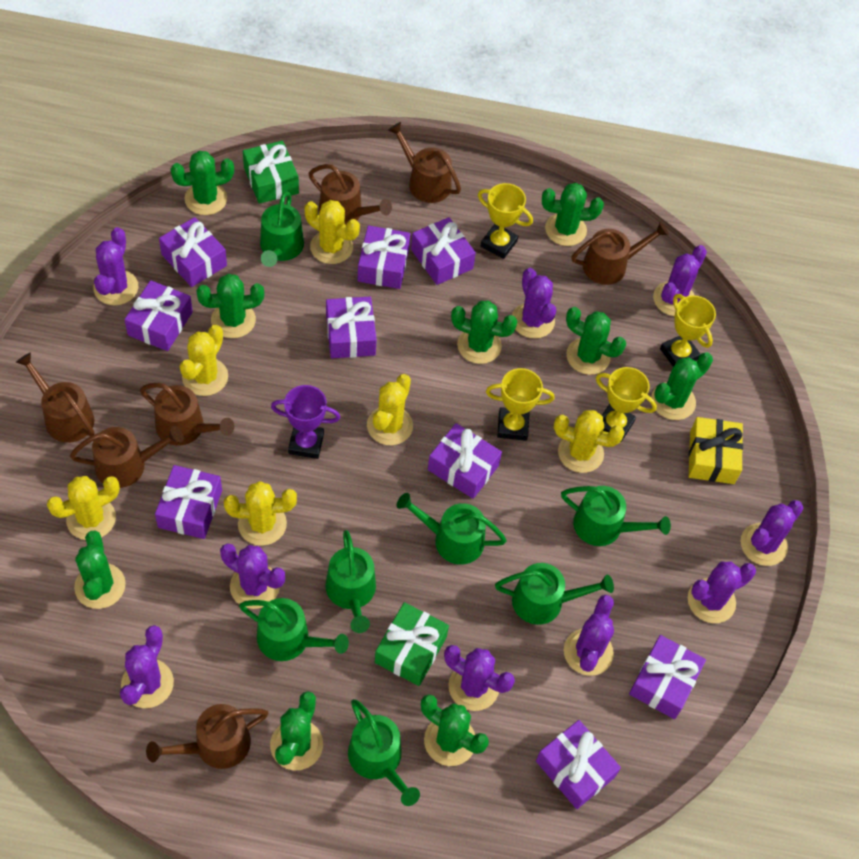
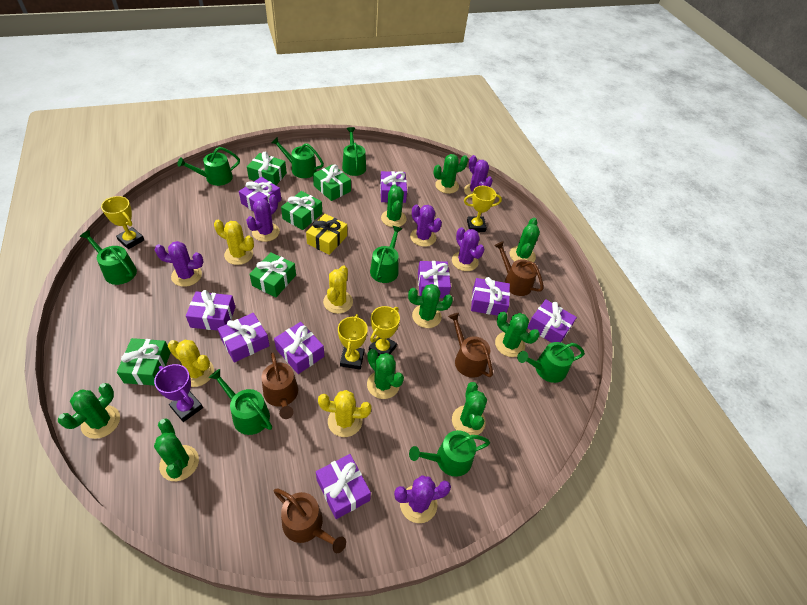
brown watering can: 7 -> 4
green gift: 2 -> 5
green watering can: 7 -> 8
purple cactus: 9 -> 6
yellow cactus: 6 -> 4

